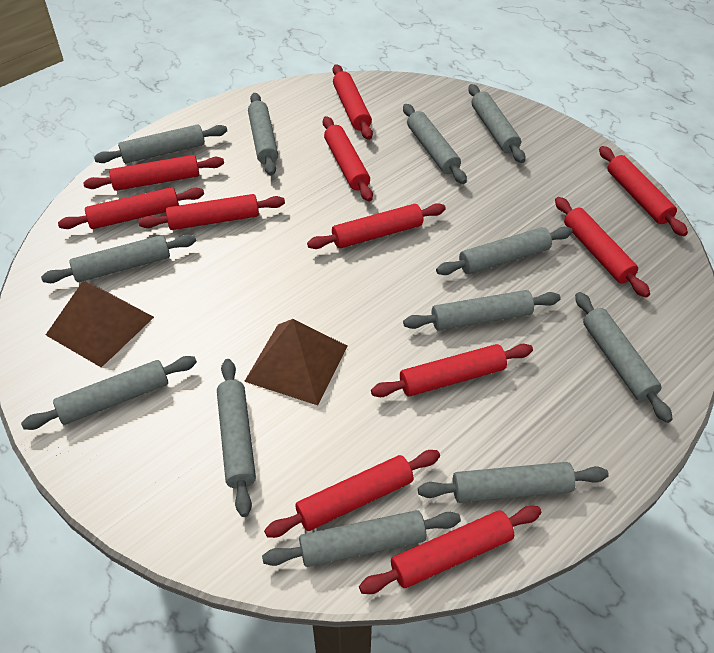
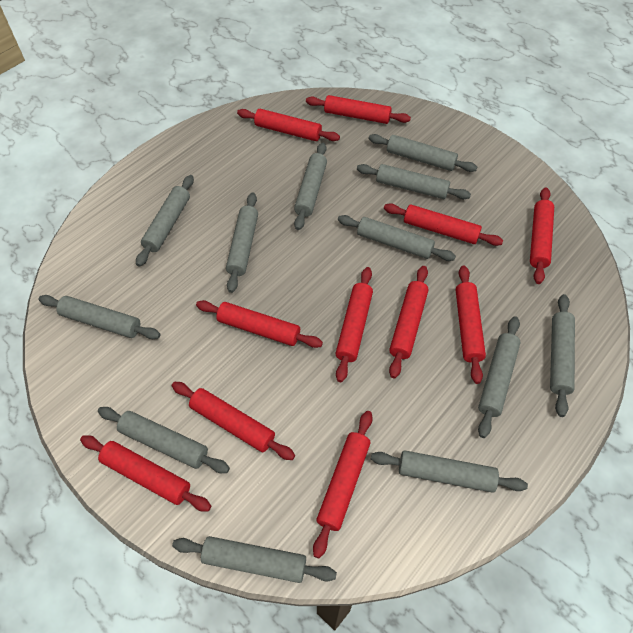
brown pyramid: 2 -> 0

